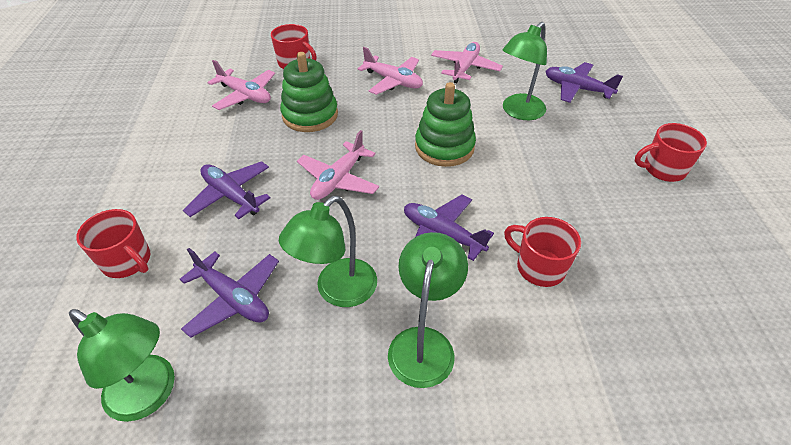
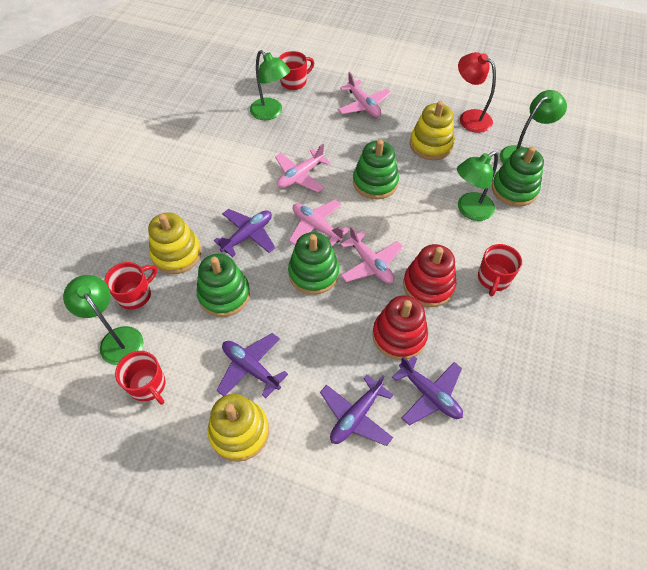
green stacking toy: 2 -> 4
red lamp: 0 -> 1
red stacking toy: 0 -> 2
yellow stacking toy: 0 -> 3

